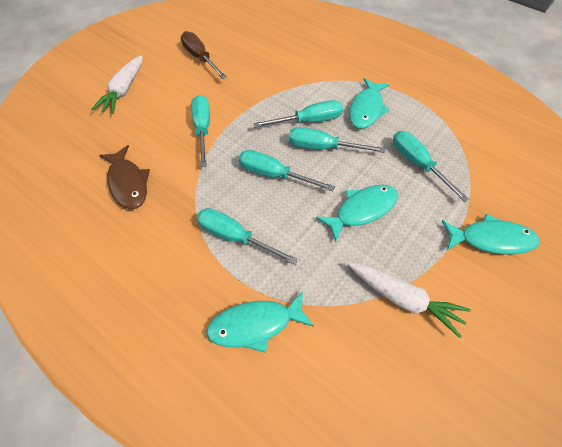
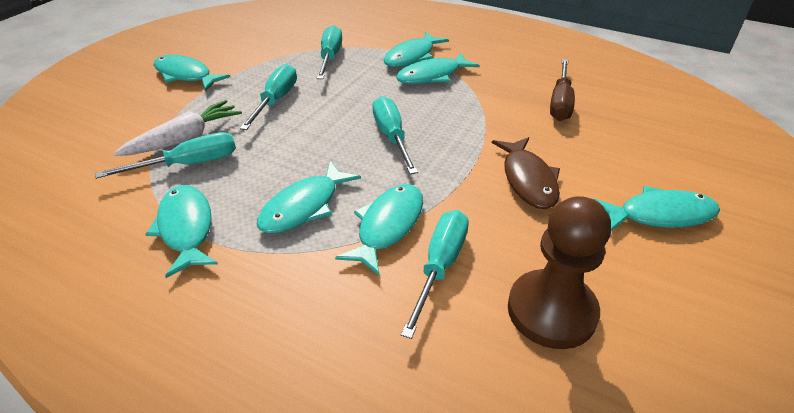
brown pawn: 0 -> 1
turquoise fish: 4 -> 7
turquoise screwdriver: 6 -> 5
white carrot: 2 -> 1

